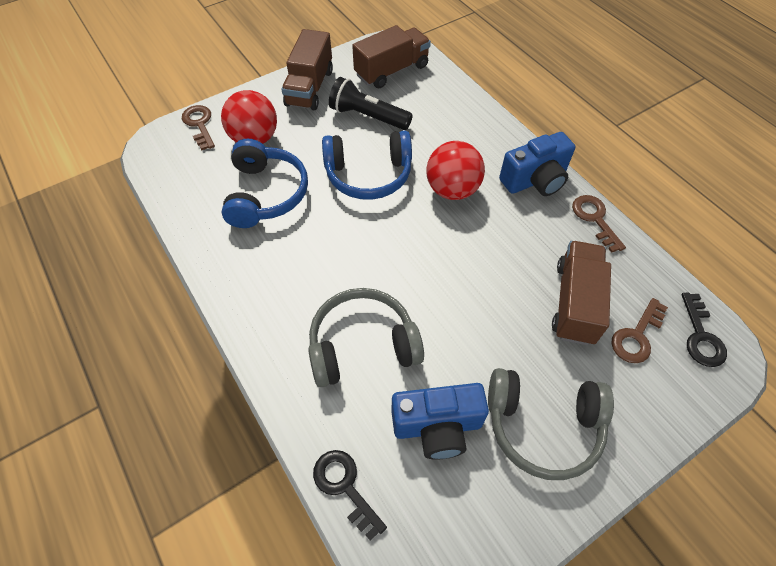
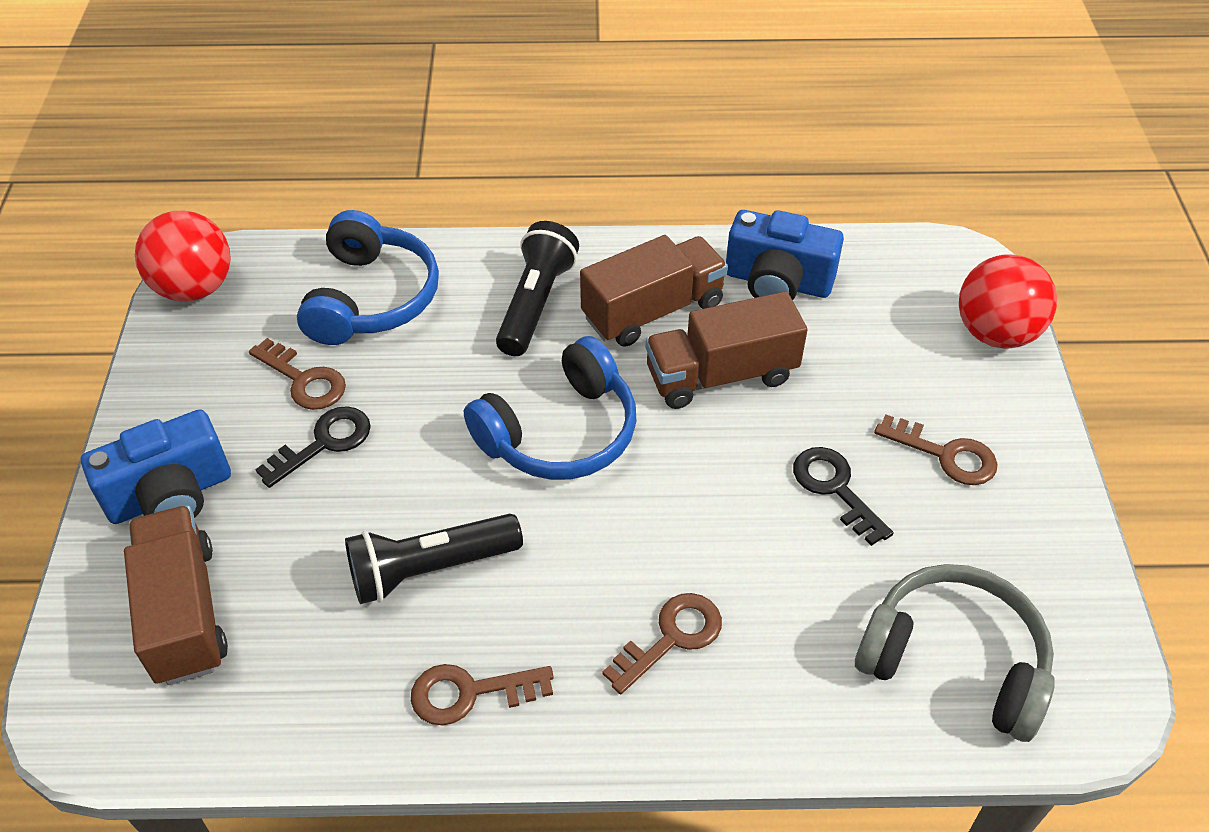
black flashlight: 1 -> 2
brown key: 3 -> 4
grey headphones: 2 -> 1

